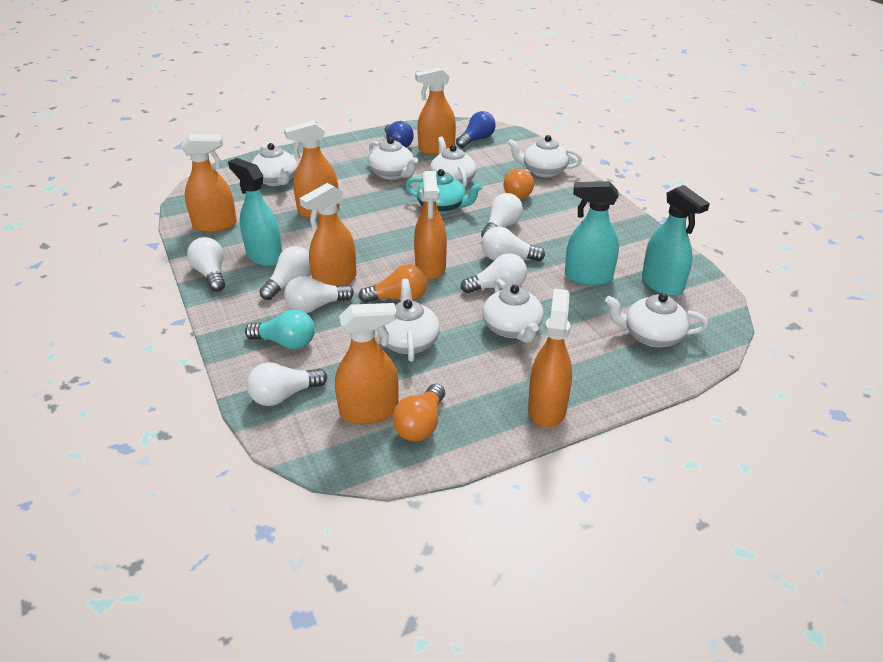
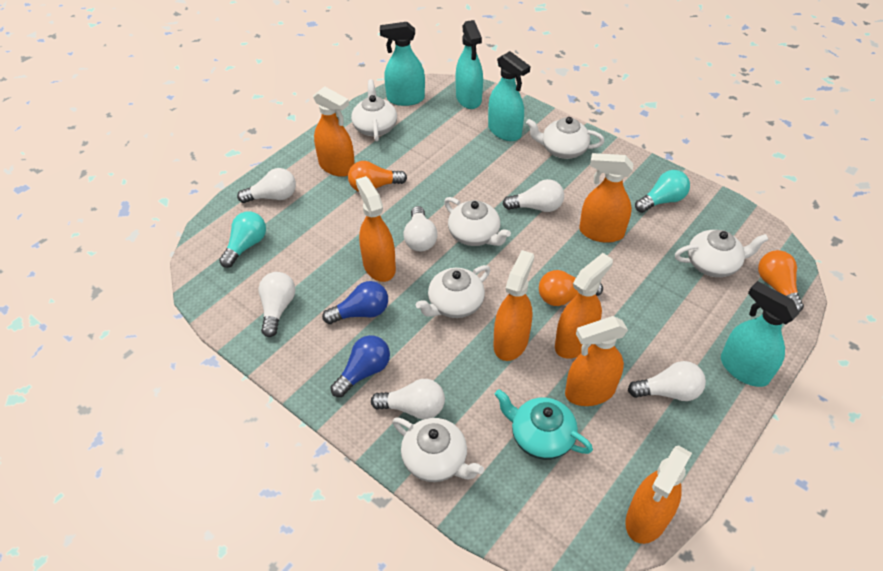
turquoise light bulb: 1 -> 2
turquoise spray bottle: 3 -> 4
white light bulb: 7 -> 6
white teapot: 7 -> 6

